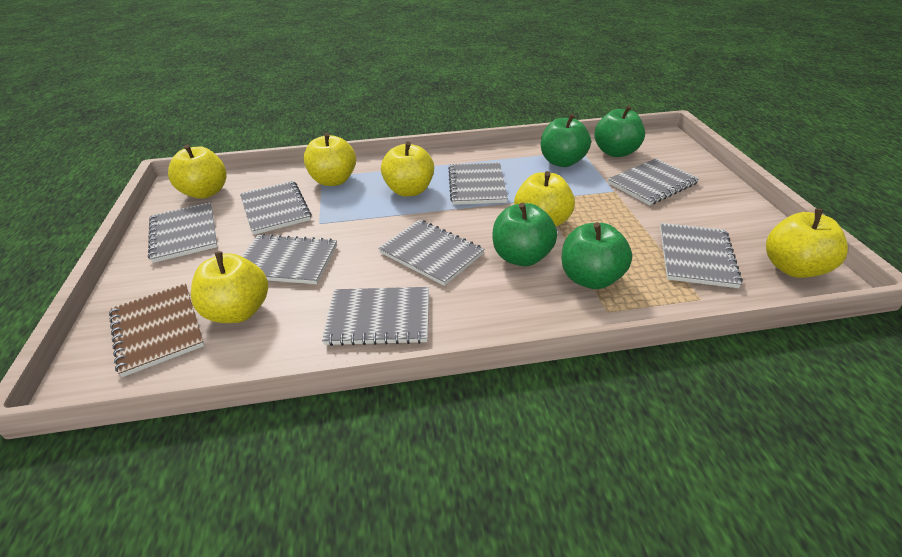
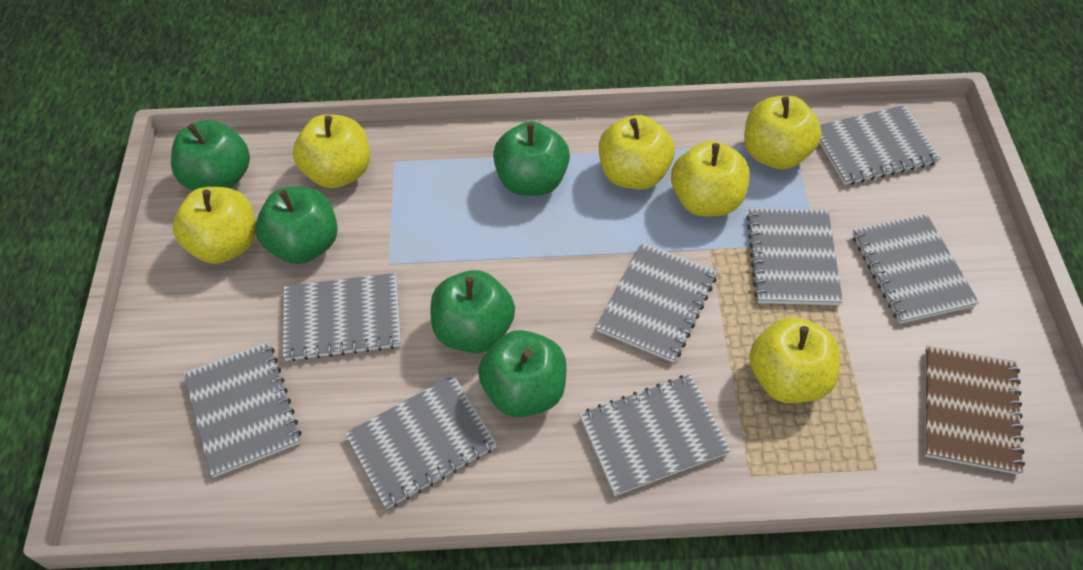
green apple: 4 -> 5

